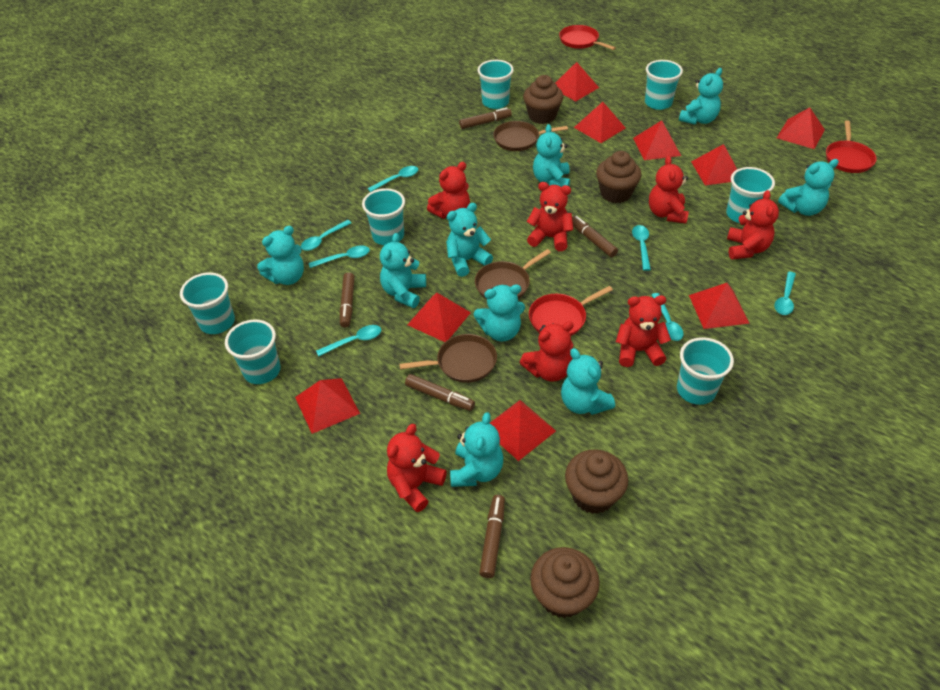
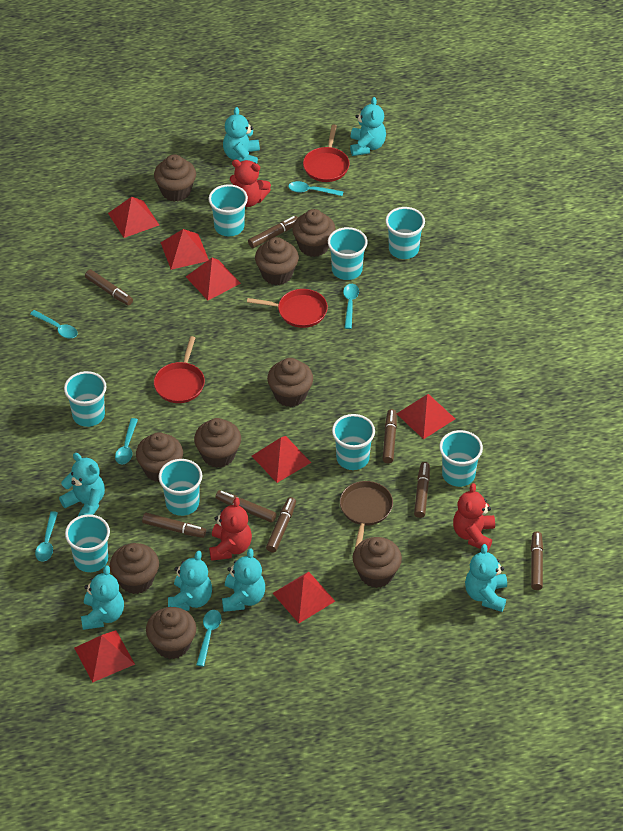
brown cupcake: 4 -> 9
brown marker: 5 -> 8
brown pan: 3 -> 1
red pyramid: 9 -> 7
red teddy bear: 7 -> 3
turquoise cup: 7 -> 8
turquoise spoon: 7 -> 6
turquoise teddy bear: 9 -> 7

